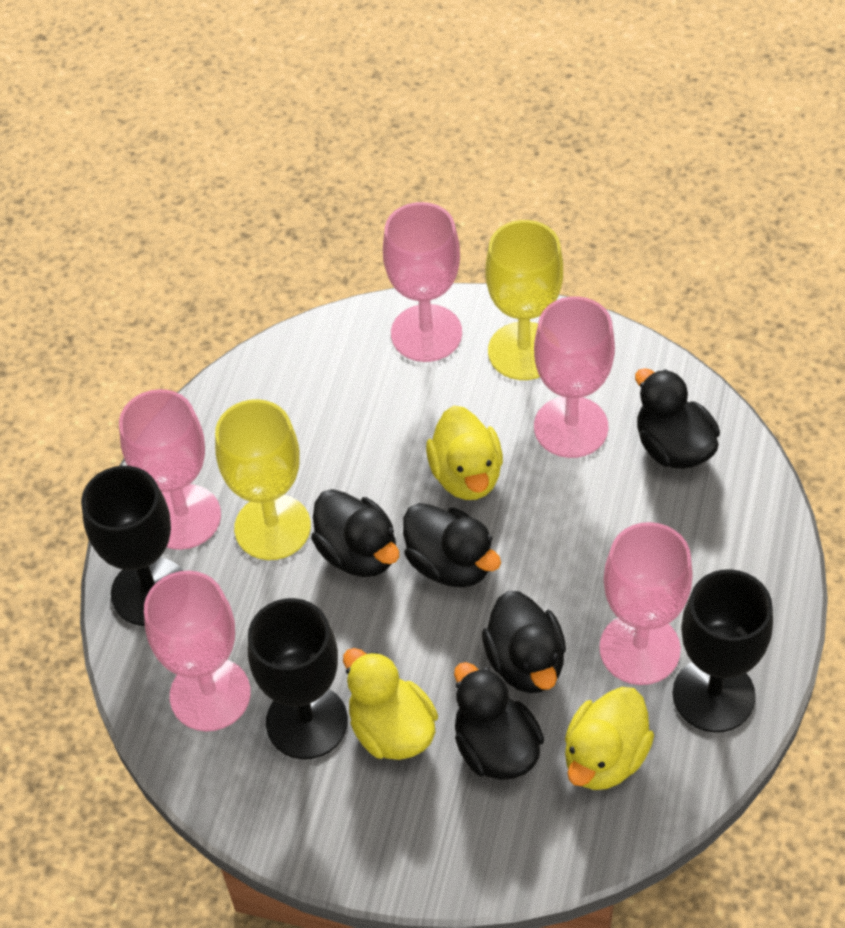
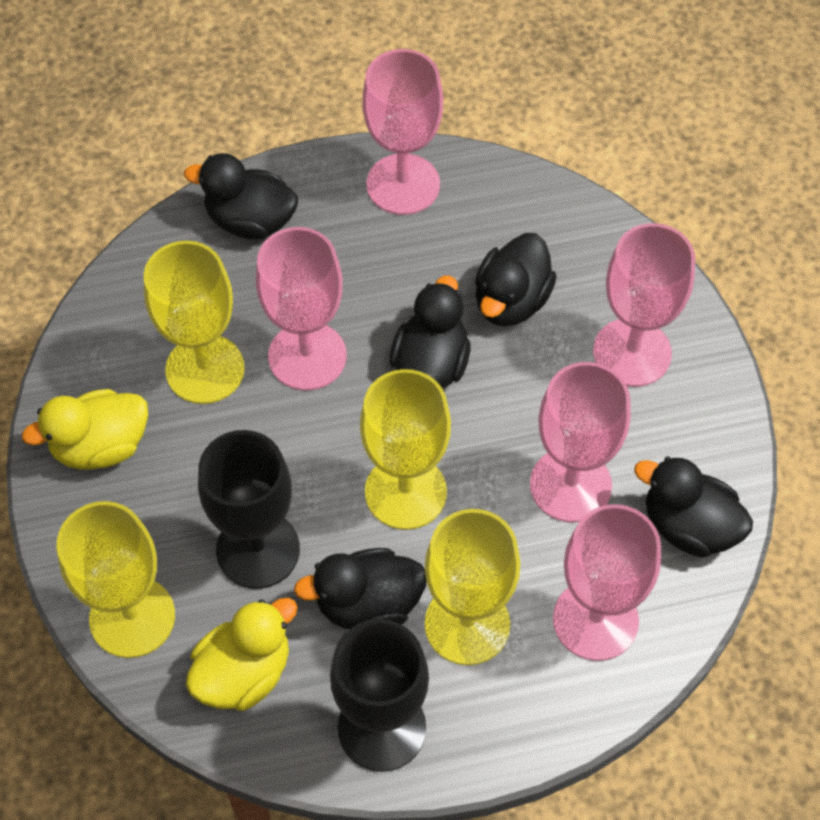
black goblet: 3 -> 2
yellow duck: 3 -> 2
yellow goblet: 2 -> 4

